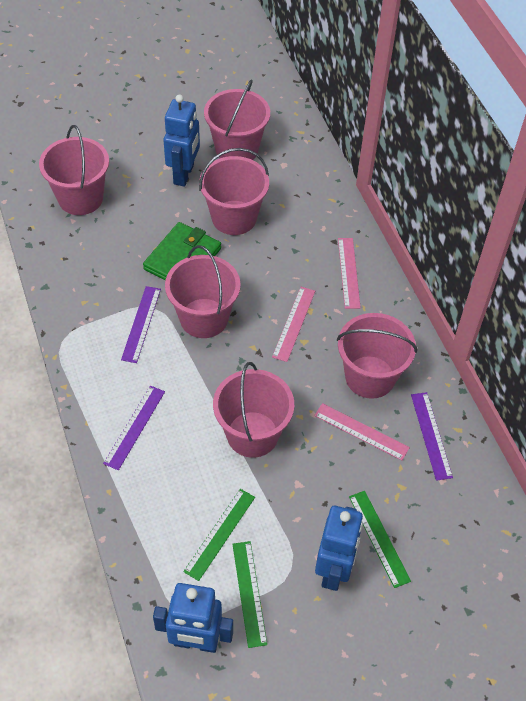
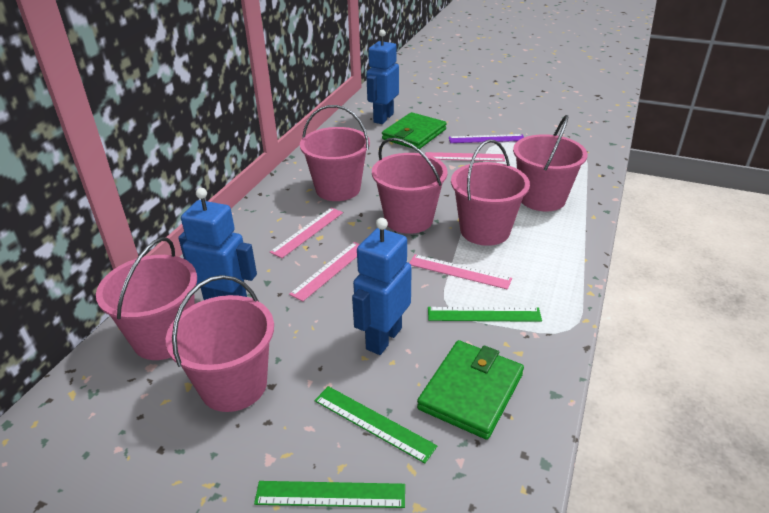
green wallet: 1 -> 2
pink ruler: 3 -> 4
purple ruler: 3 -> 1

